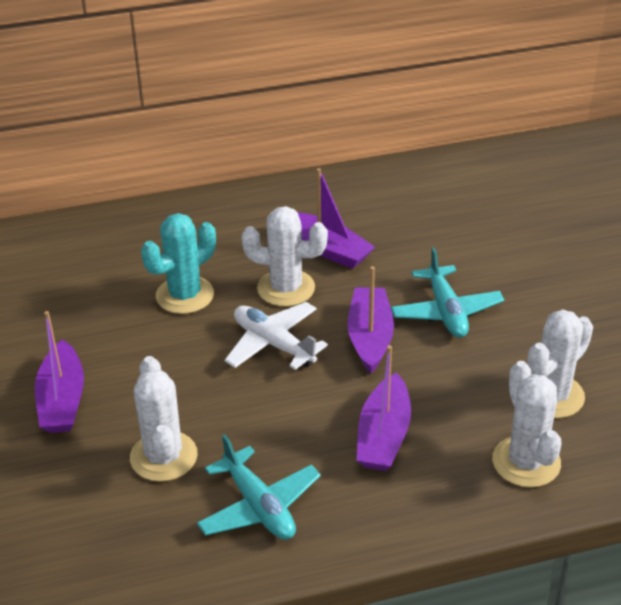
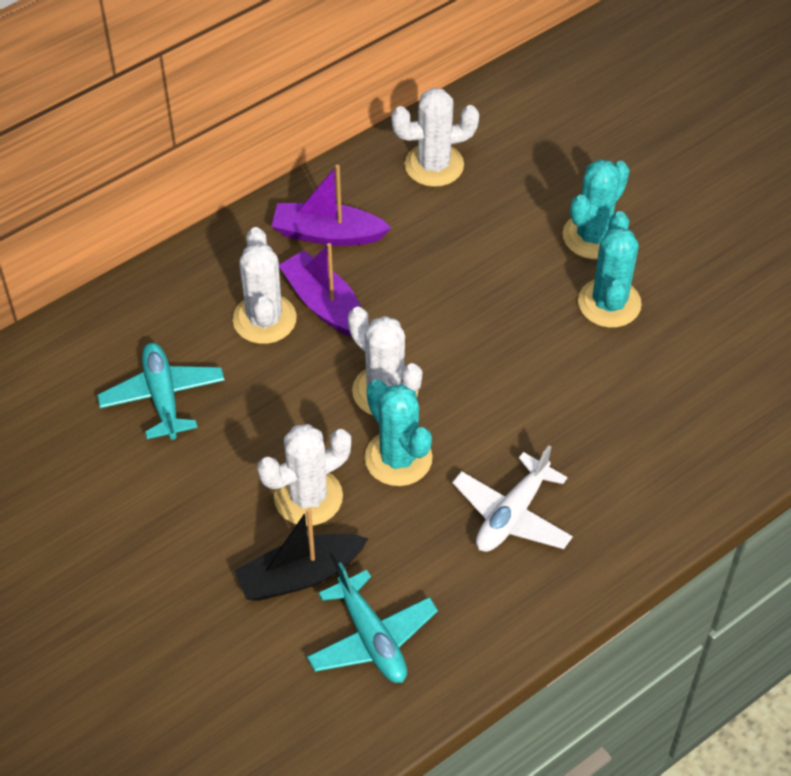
black boat: 0 -> 1
purple boat: 4 -> 2
turquoise cactus: 1 -> 3

